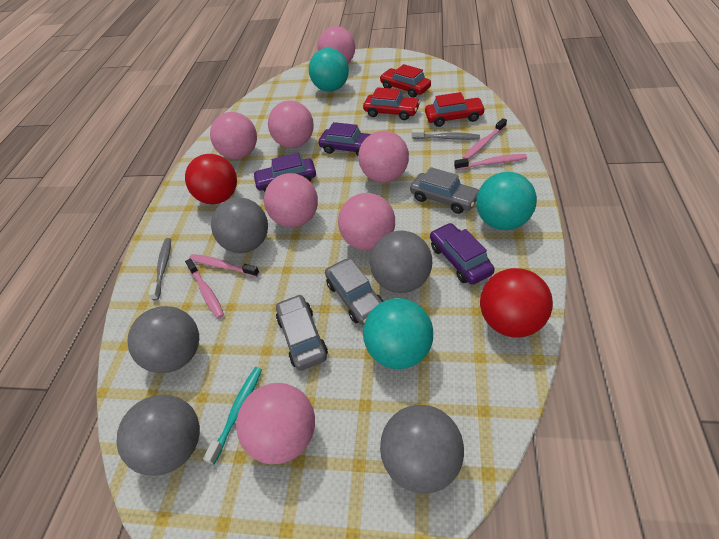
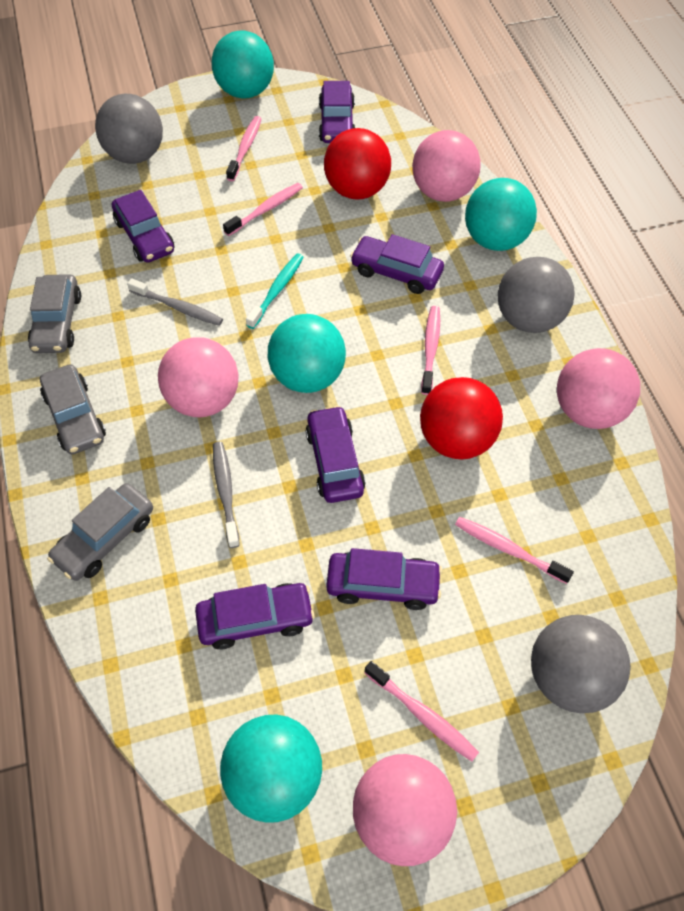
grey ball: 5 -> 3
pink ball: 7 -> 4
pink toothbrush: 4 -> 5
purple car: 3 -> 6
red car: 3 -> 0
turquoise ball: 3 -> 4

